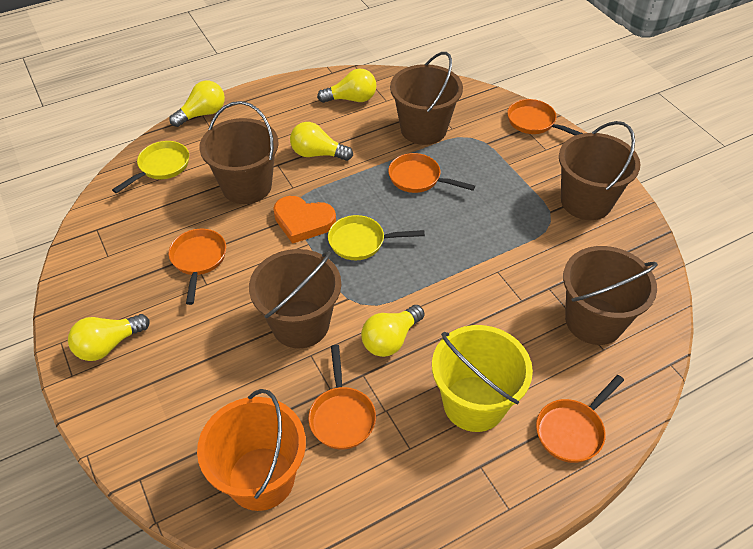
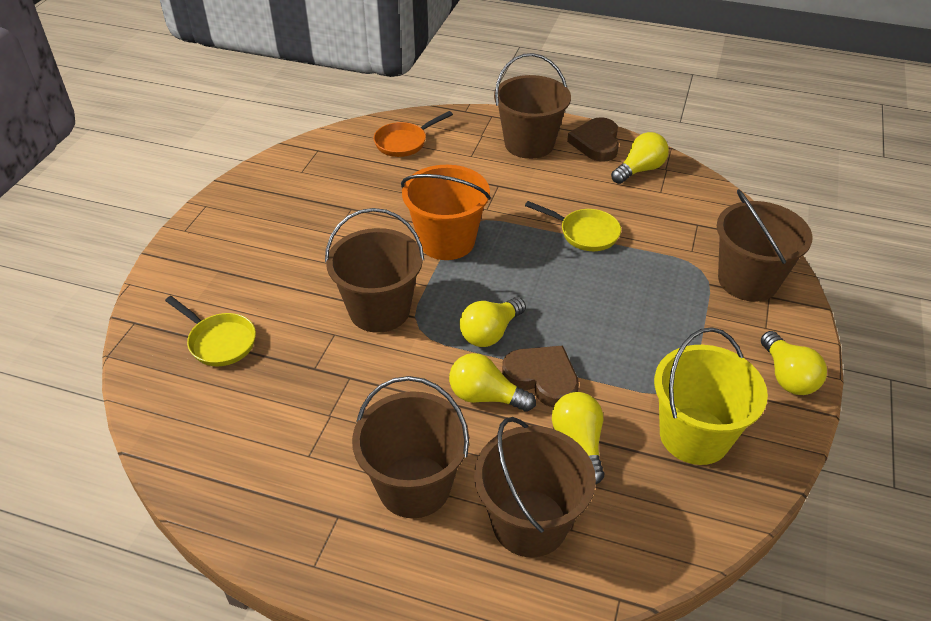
brown heart: 0 -> 2
orange heart: 1 -> 0
orange pan: 5 -> 1

